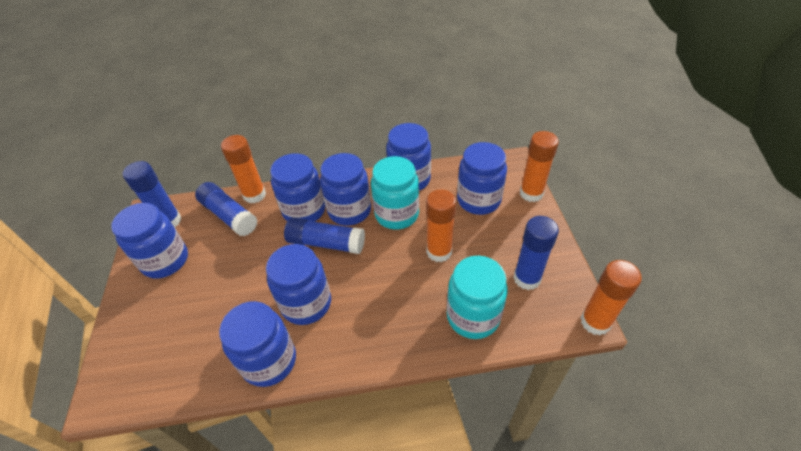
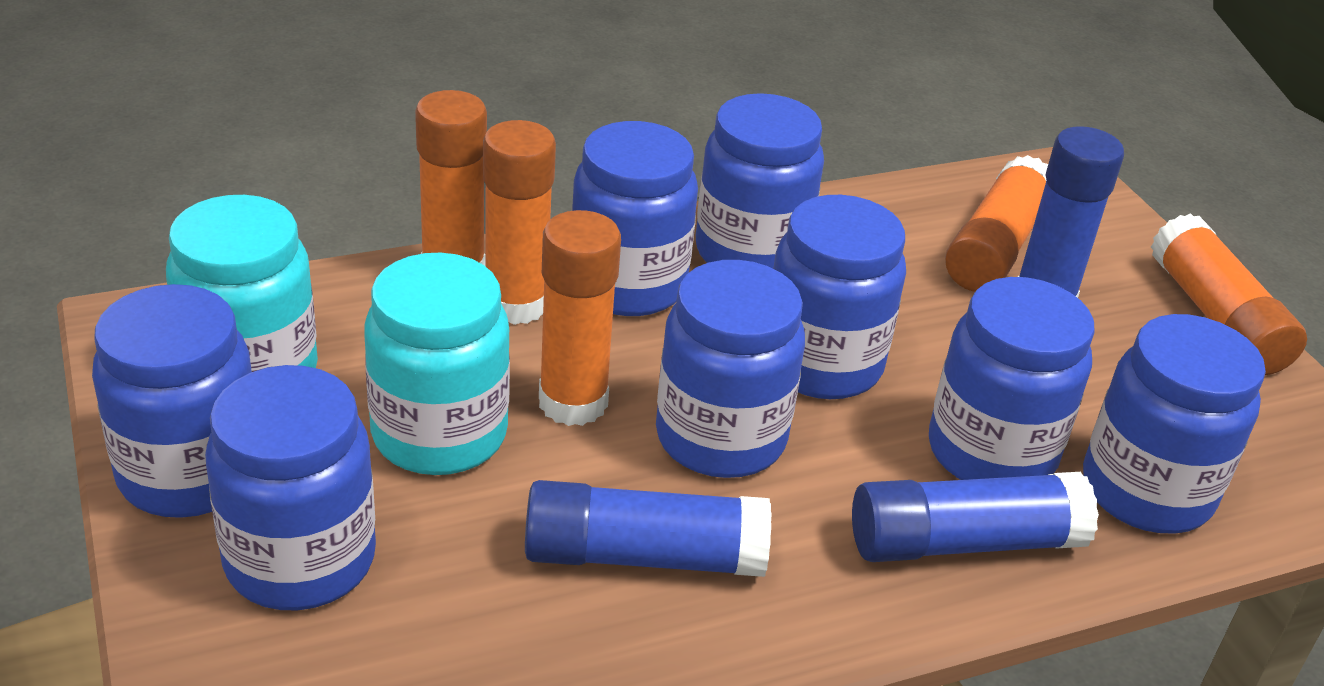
blue glue stick: 4 -> 3
blue jar: 7 -> 8
orange glue stick: 4 -> 5

